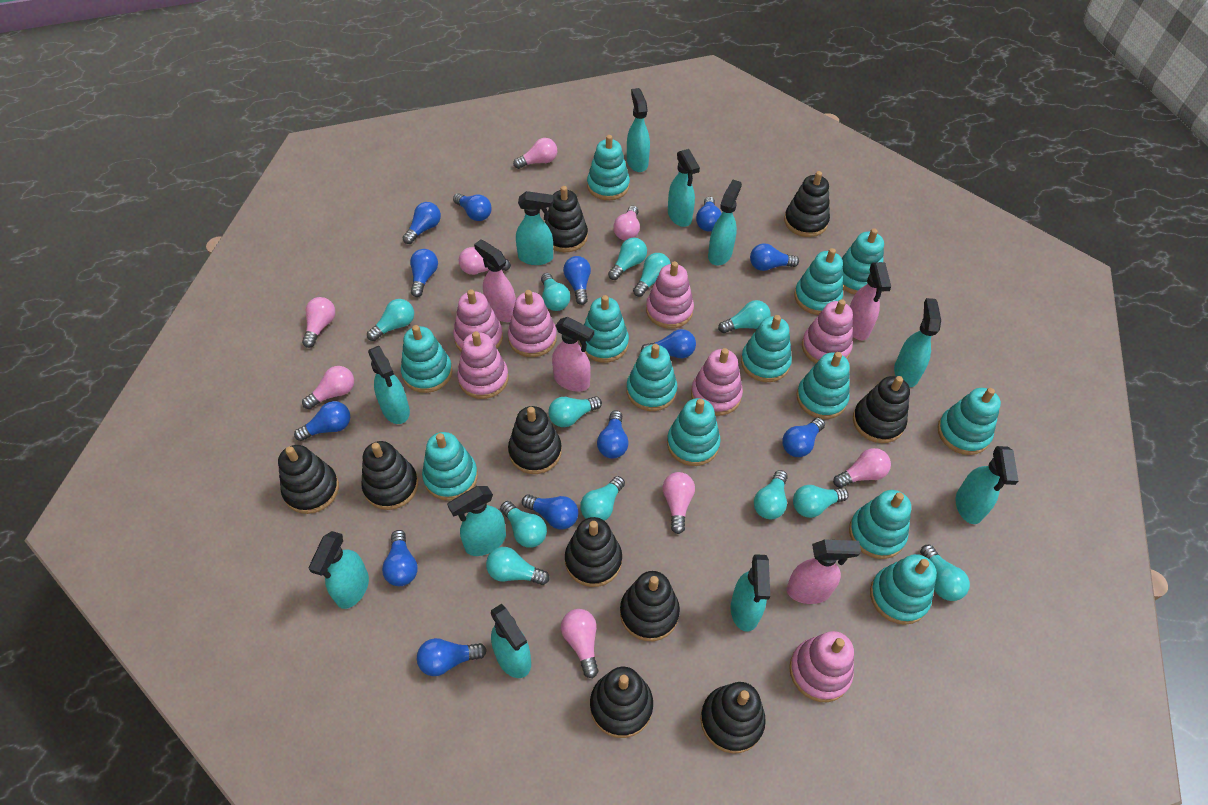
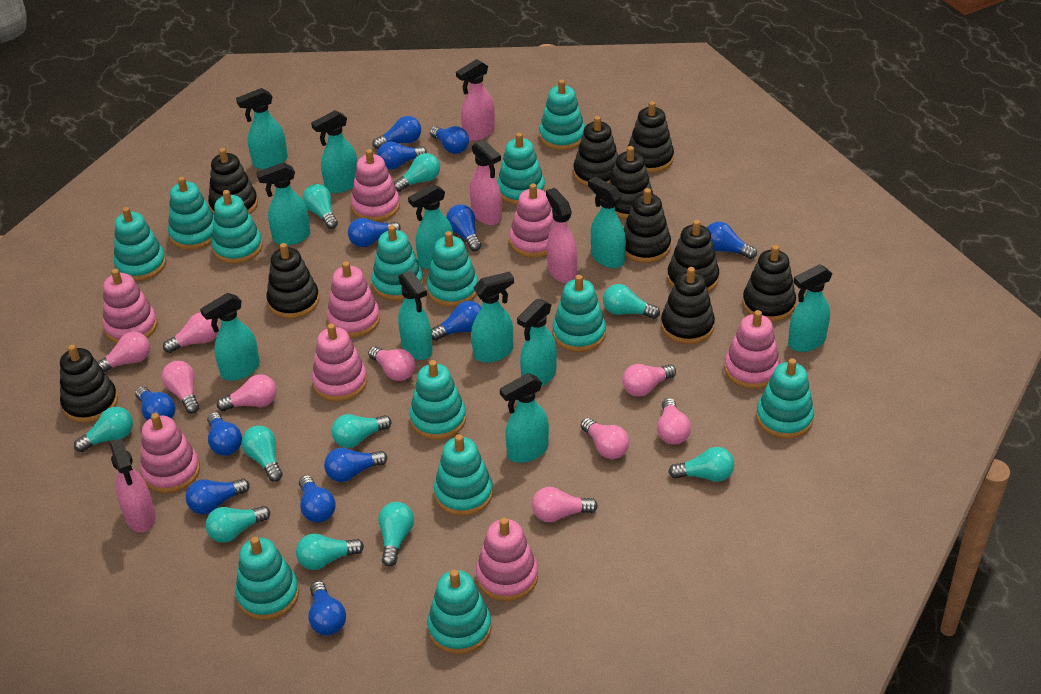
pink light bulb: 8 -> 9
pink stacking toy: 7 -> 8
turquoise light bulb: 12 -> 10

